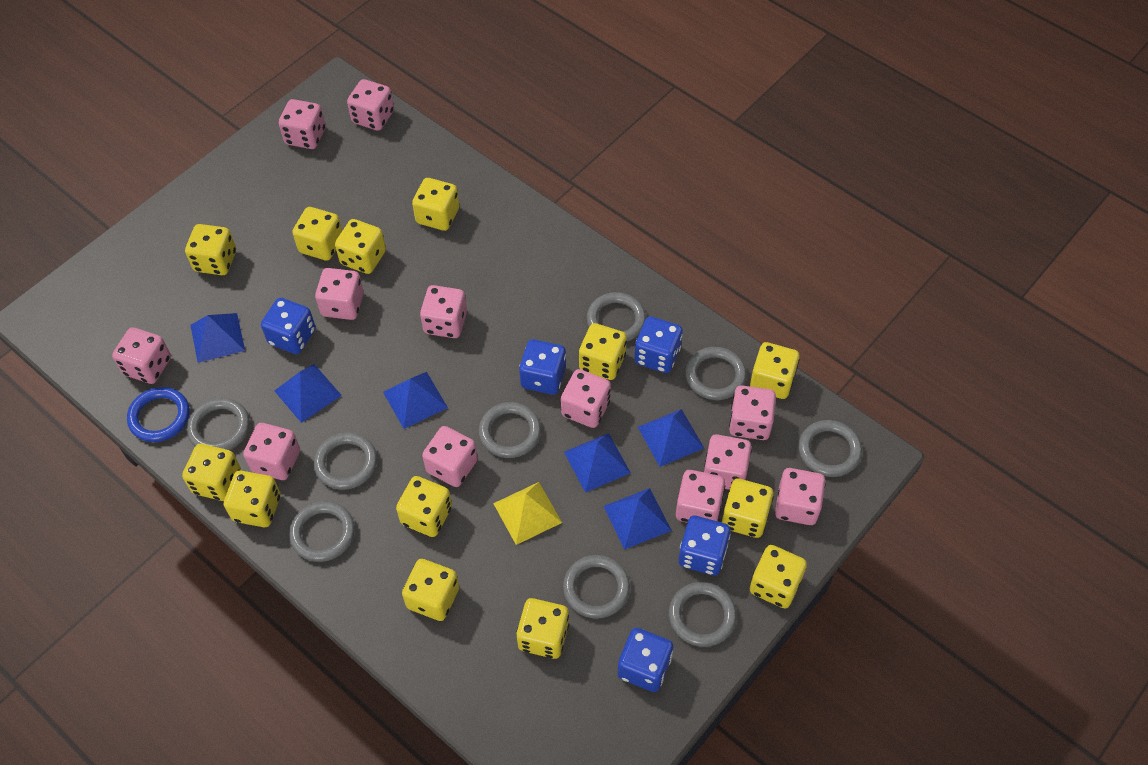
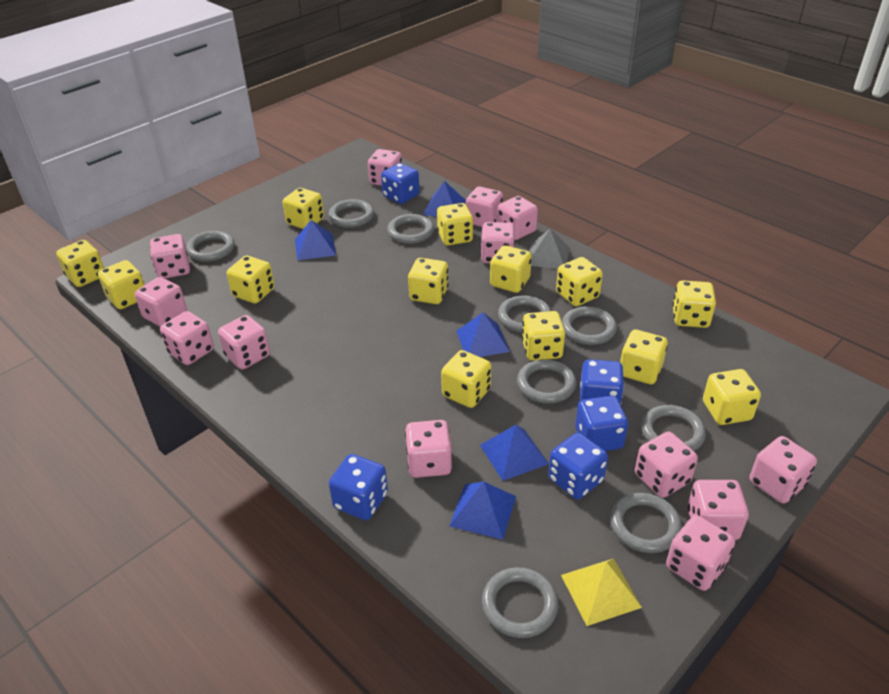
blue pyramid: 6 -> 5
blue ring: 1 -> 0
grey pyramid: 0 -> 1
pink dice: 12 -> 13

